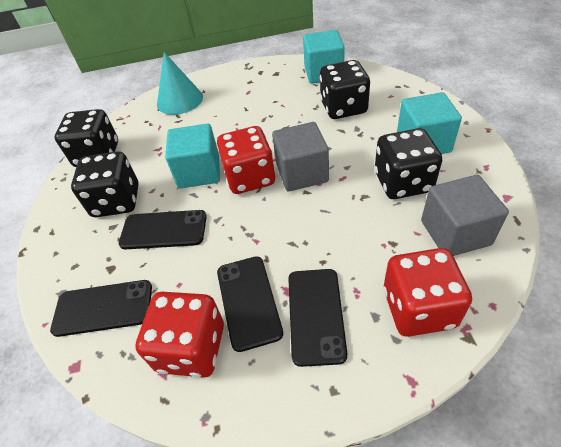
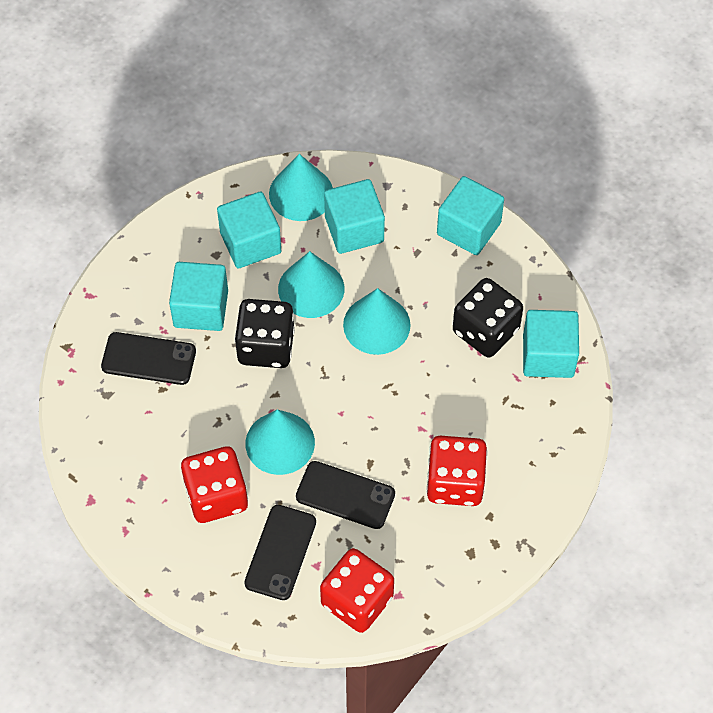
black dice: 4 -> 2
black phone: 4 -> 3
grey cube: 2 -> 0
turquoise cone: 1 -> 4
turquoise cube: 3 -> 5

